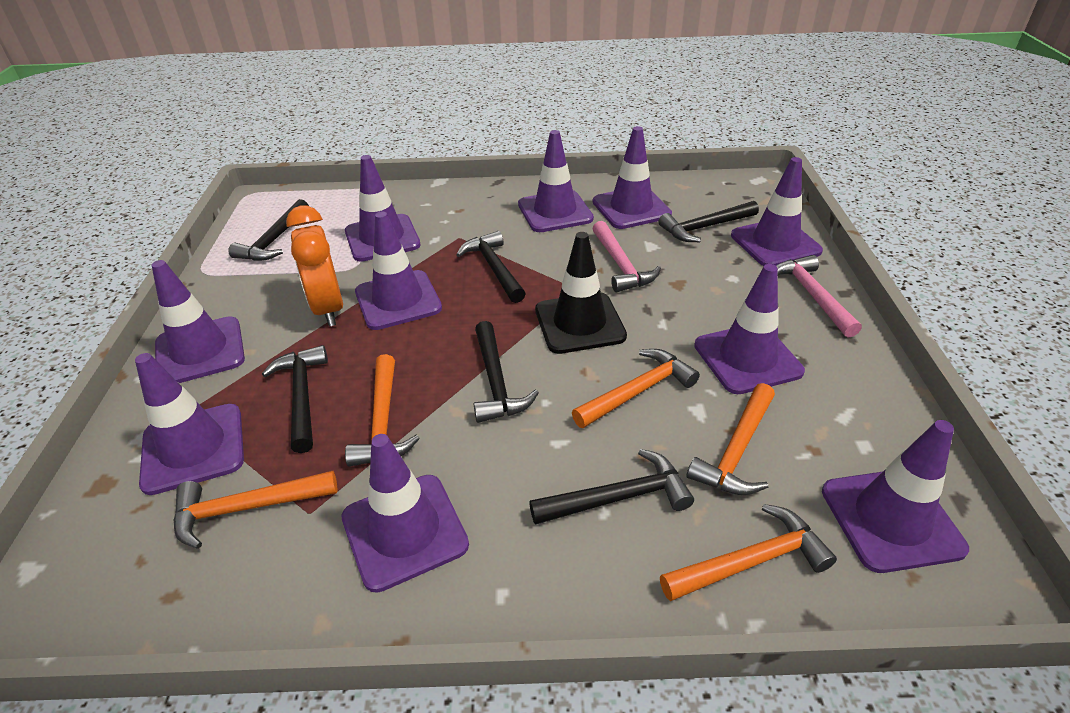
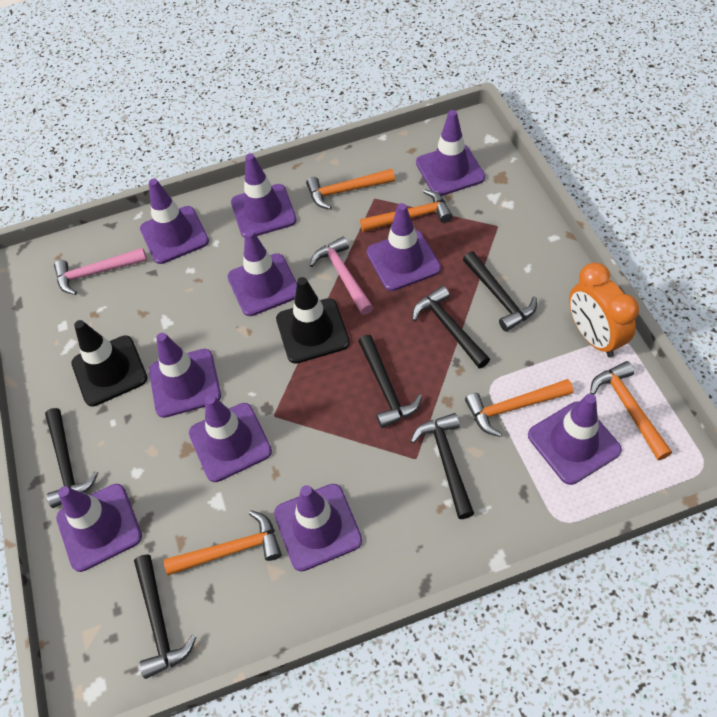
black traffic cone: 1 -> 2

